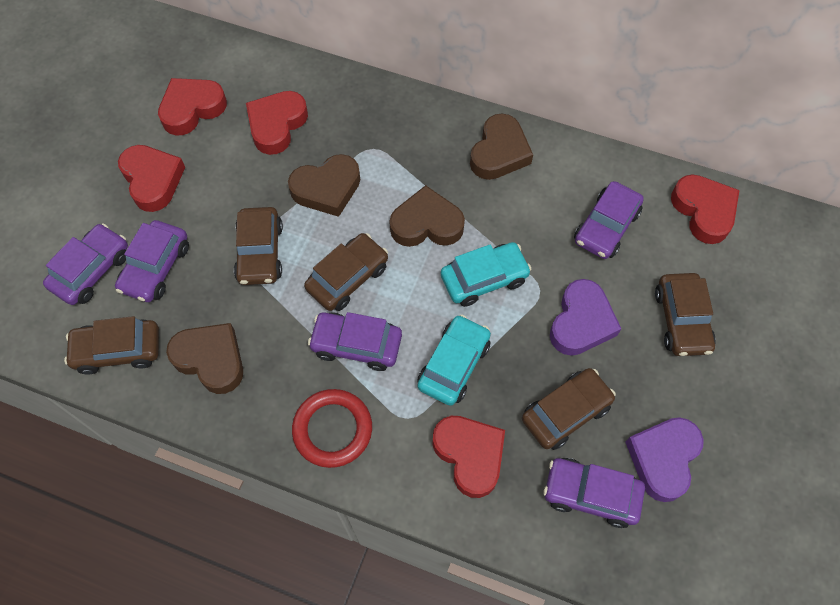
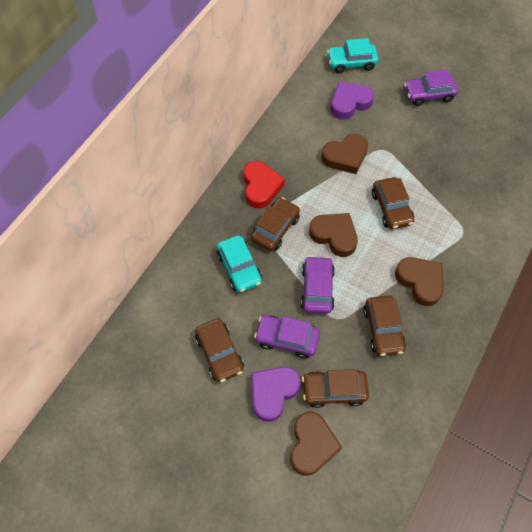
purple car: 5 -> 3
red heart: 5 -> 1
red ring: 1 -> 0

